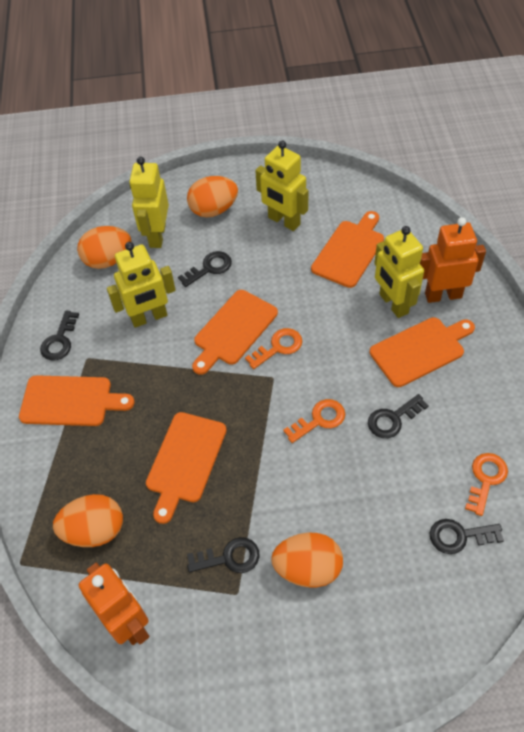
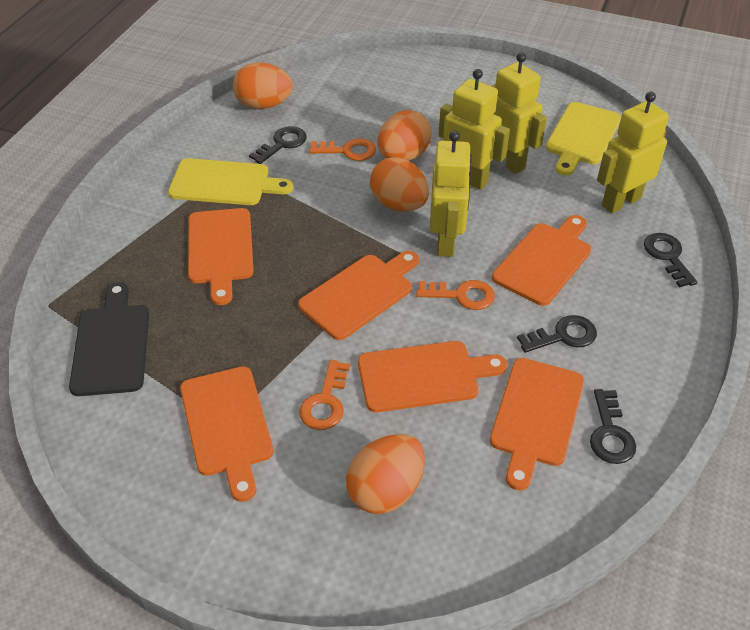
black cutting board: 0 -> 1
black key: 5 -> 4
orange cutting board: 5 -> 6
orange robot: 2 -> 0
yellow cutting board: 0 -> 2

